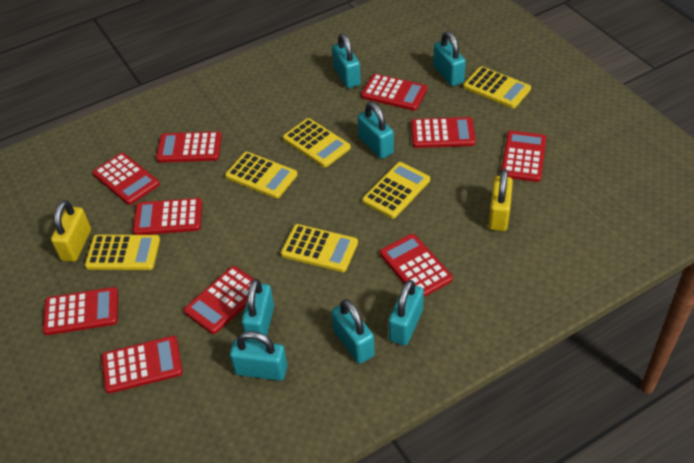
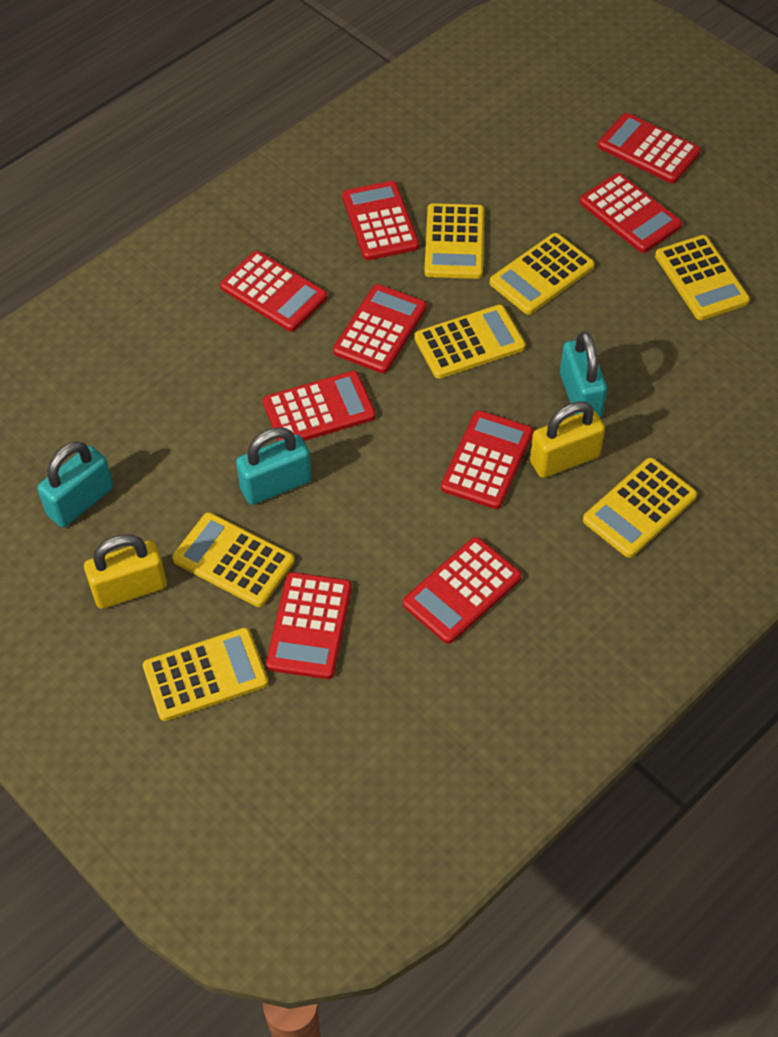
red calculator: 10 -> 9
turquoise padlock: 7 -> 3
yellow calculator: 6 -> 7

